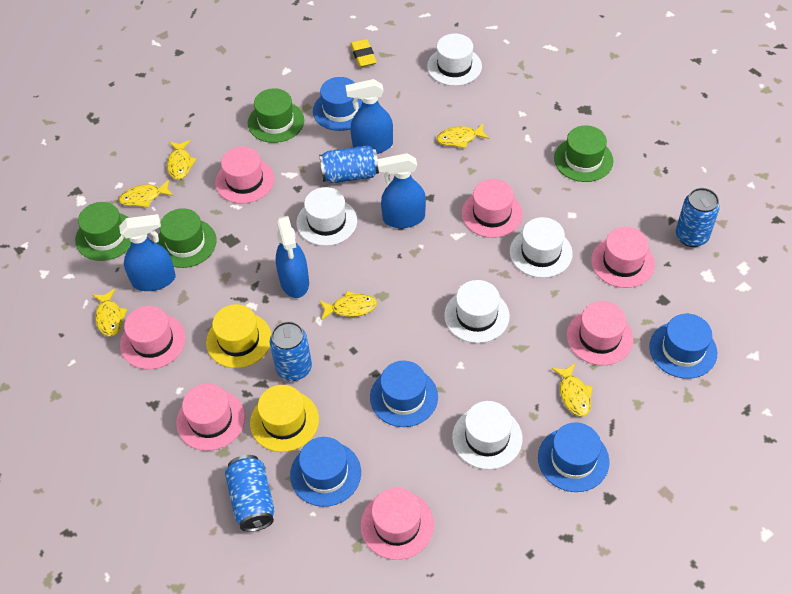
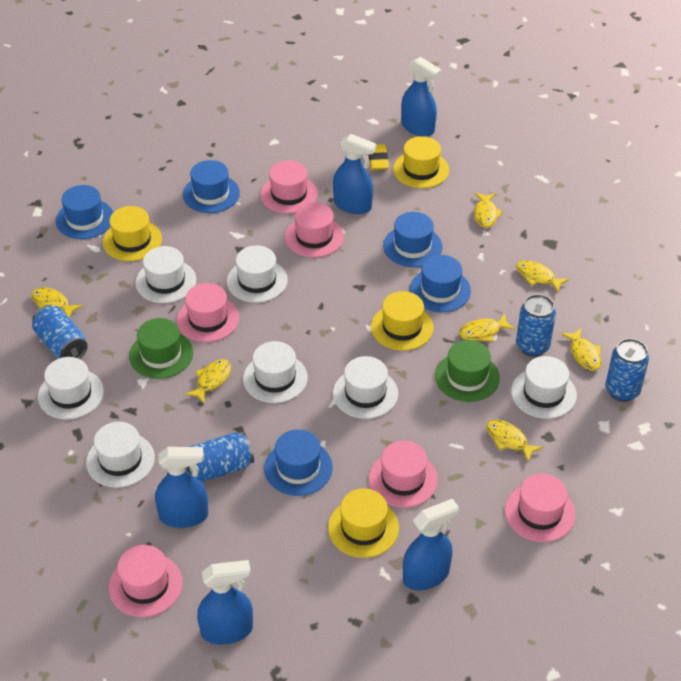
blue spray bottle: 4 -> 5
green hat: 4 -> 2
pink hat: 7 -> 6
white hat: 5 -> 7
yellow fish: 6 -> 7
yellow hat: 2 -> 4

